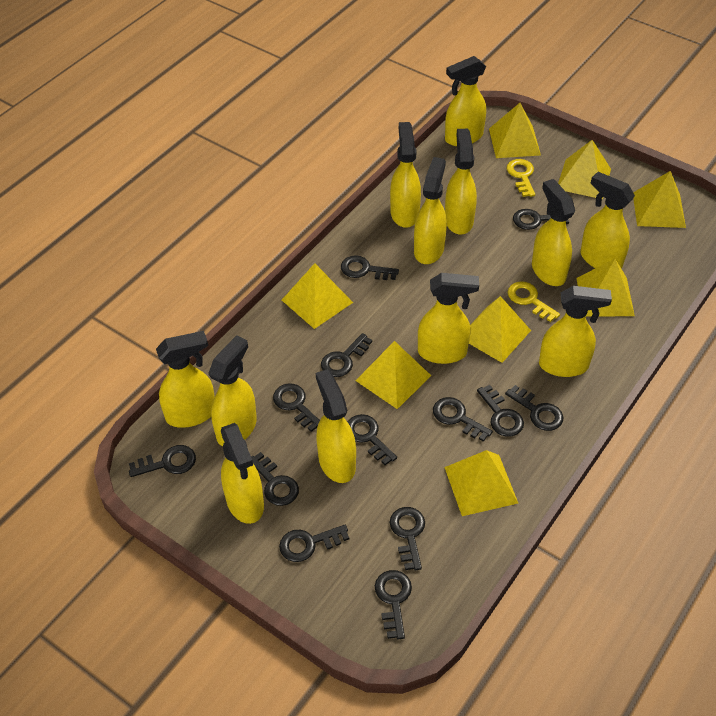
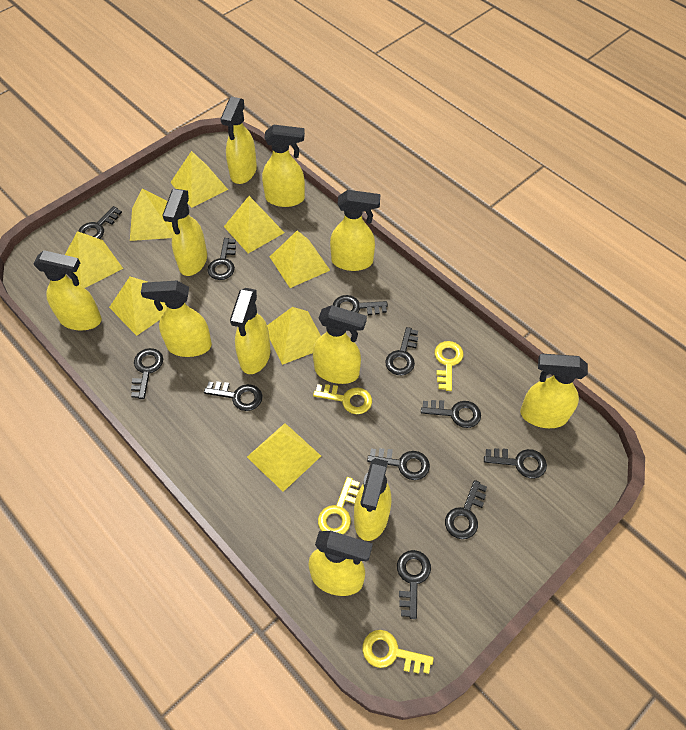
black key: 13 -> 11
yellow key: 2 -> 4
yellow spray bottle: 12 -> 11

